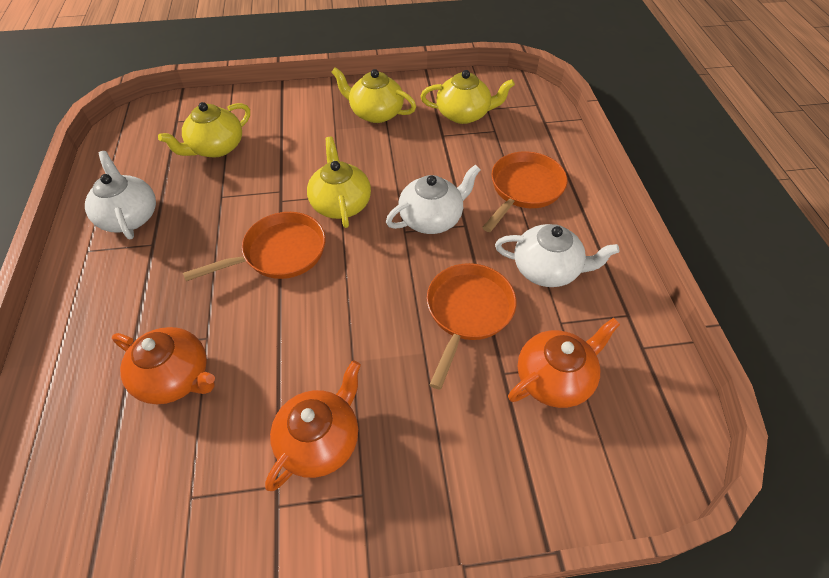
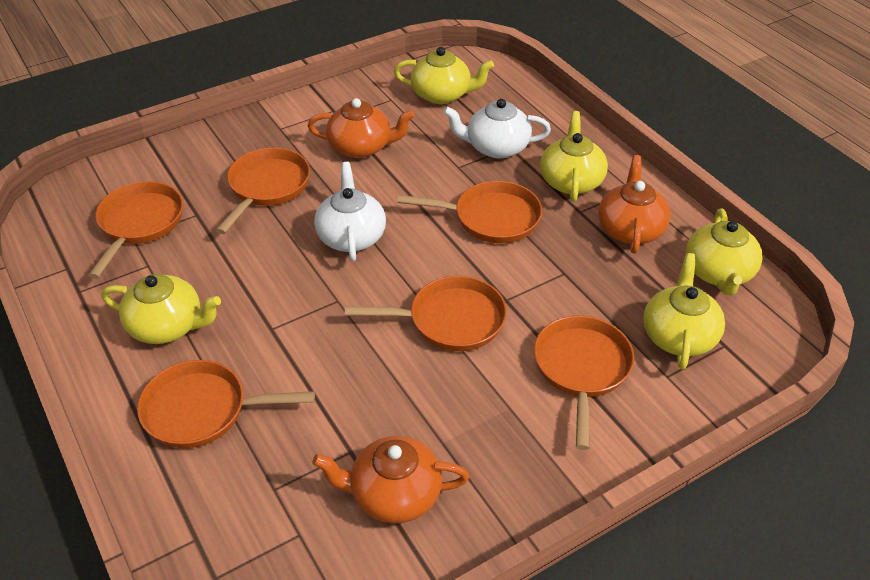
orange pan: 3 -> 6
white teapot: 3 -> 2
yellow teapot: 4 -> 5

